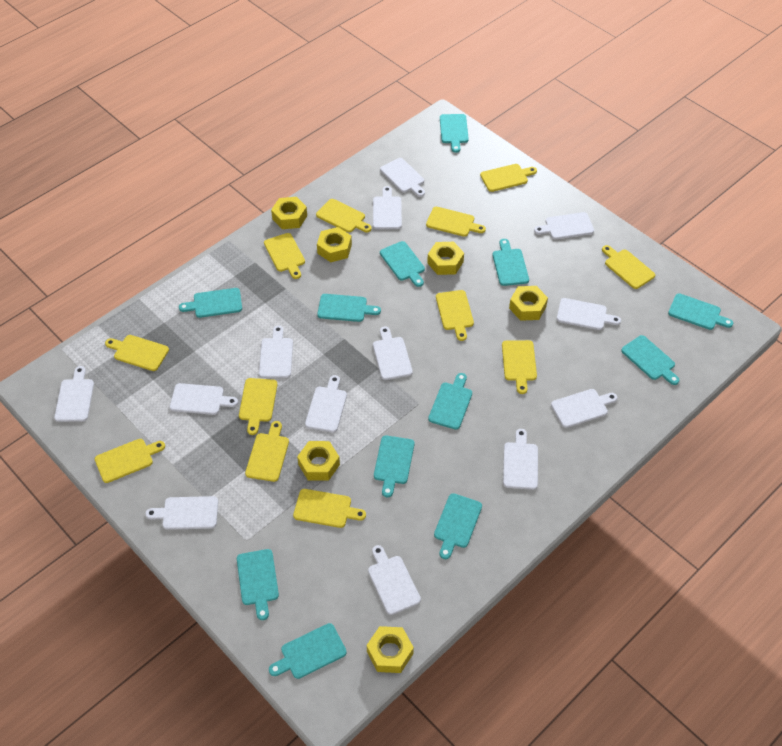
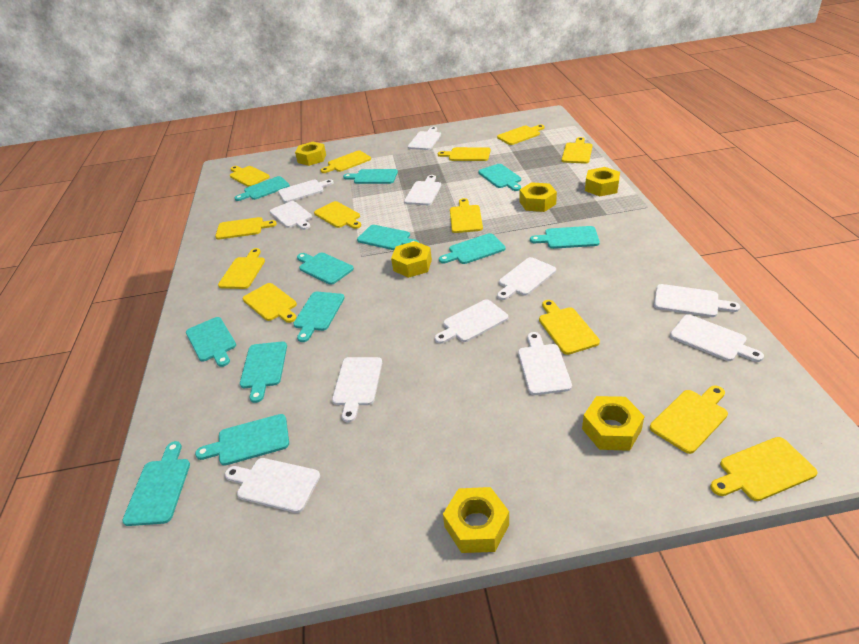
white cutting board: 13 -> 11
yellow cutting board: 12 -> 13

